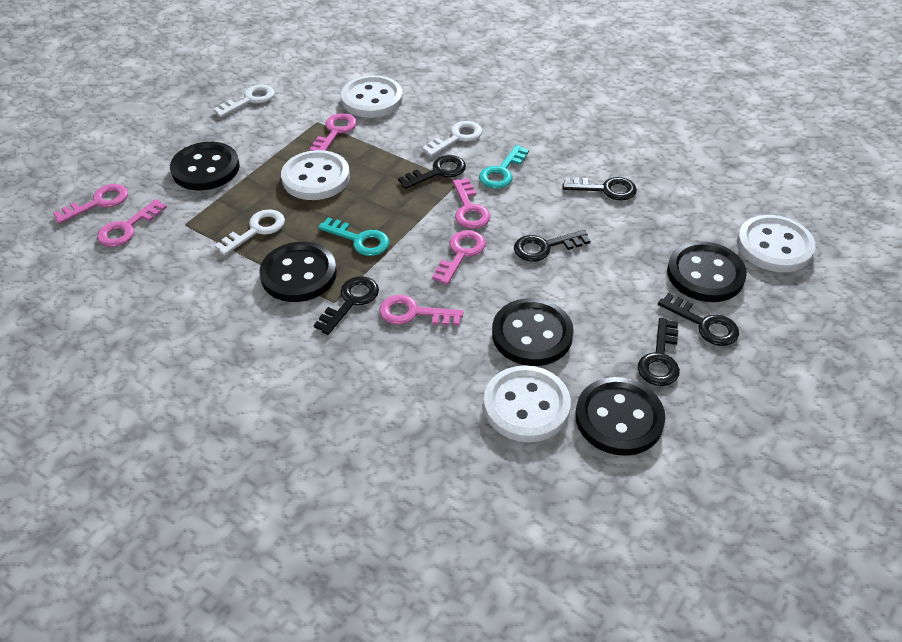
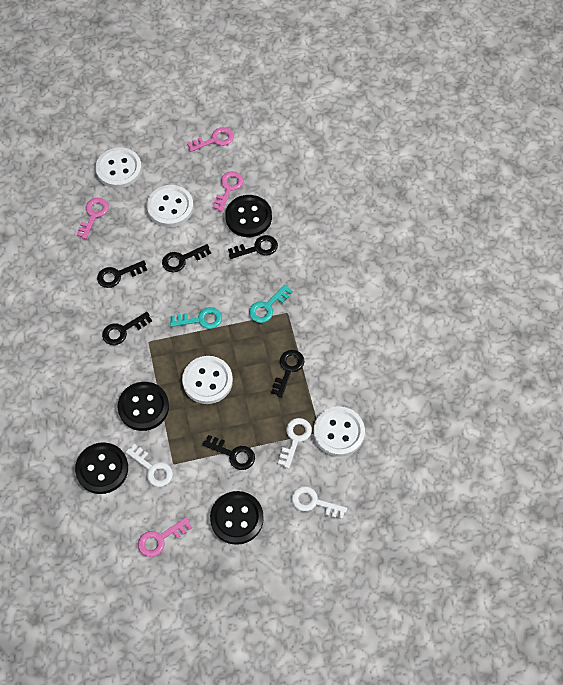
black button: 5 -> 4
pink key: 6 -> 4

